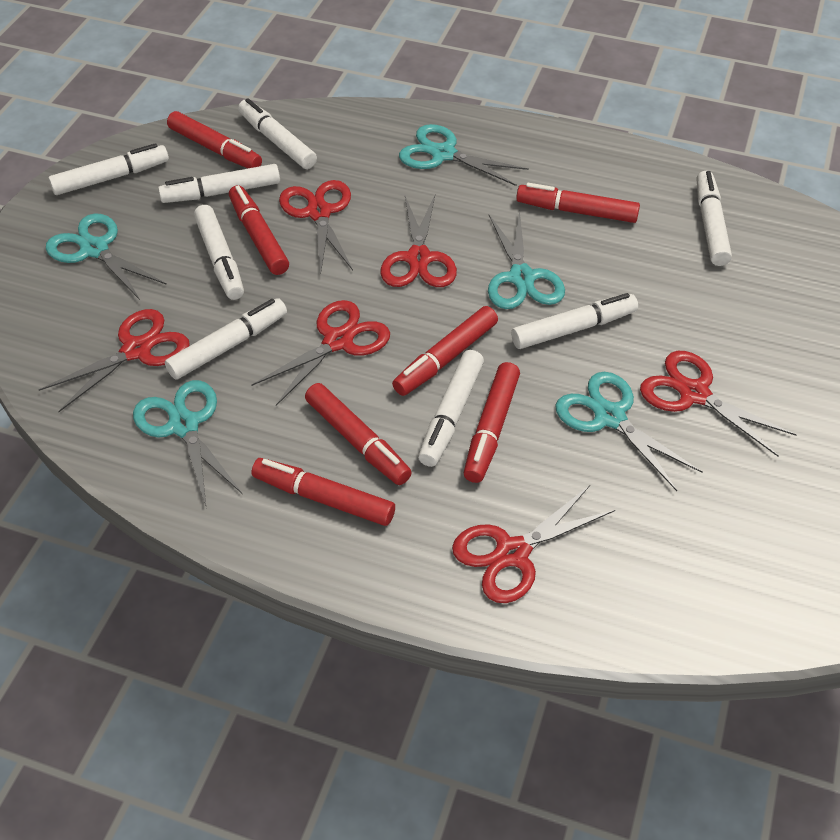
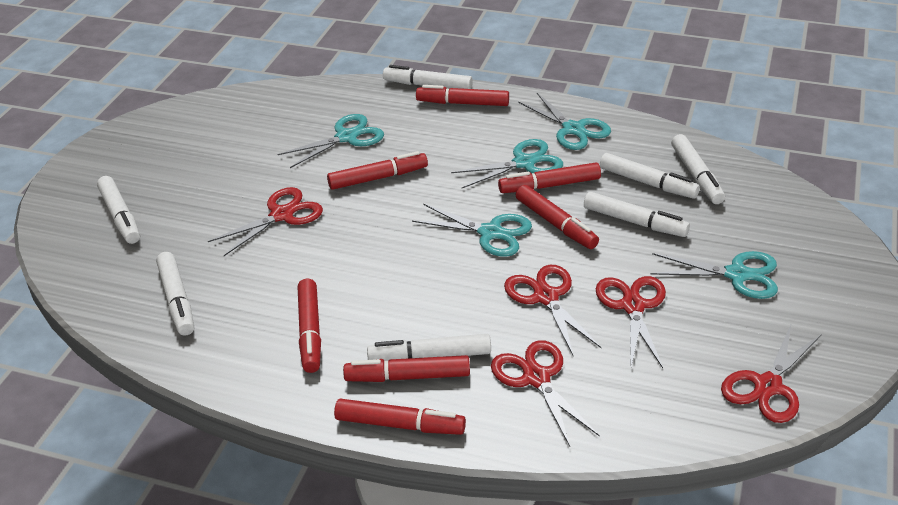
red scissors: 6 -> 5
white marker: 8 -> 7

